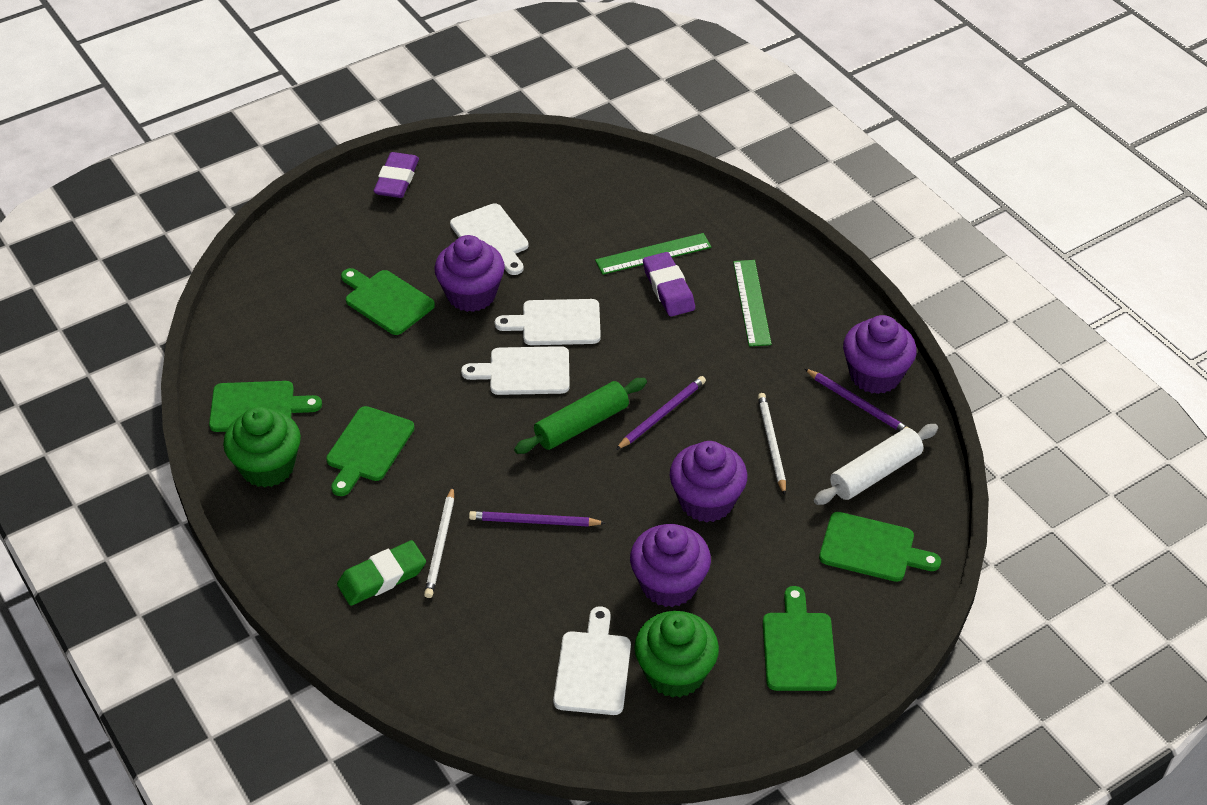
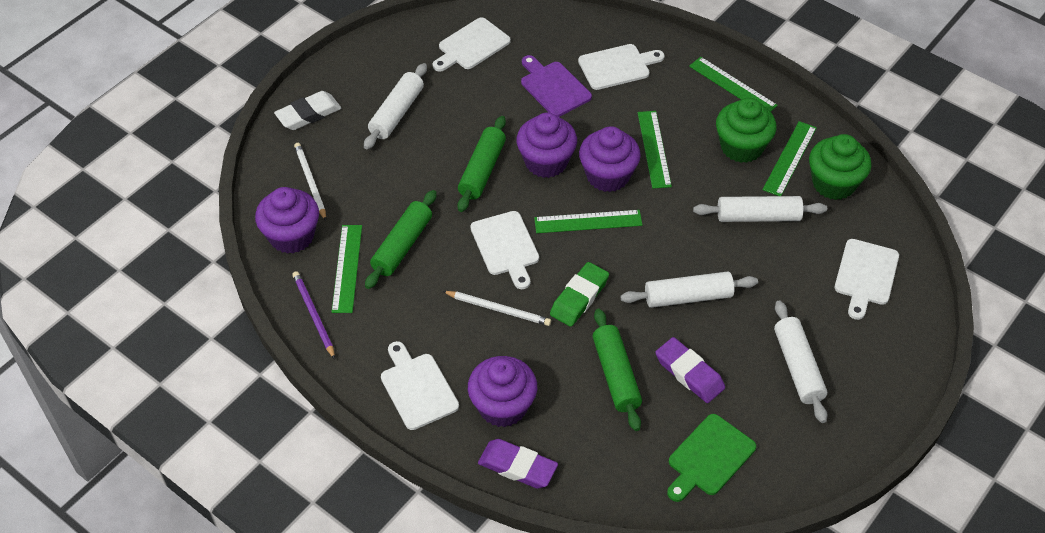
green cutting board: 5 -> 1
green rolling pin: 1 -> 3
green ruler: 2 -> 5
purple cutting board: 0 -> 1
purple pencil: 3 -> 1
white cutting board: 4 -> 5
white eraser: 0 -> 1
white rolling pin: 1 -> 4

